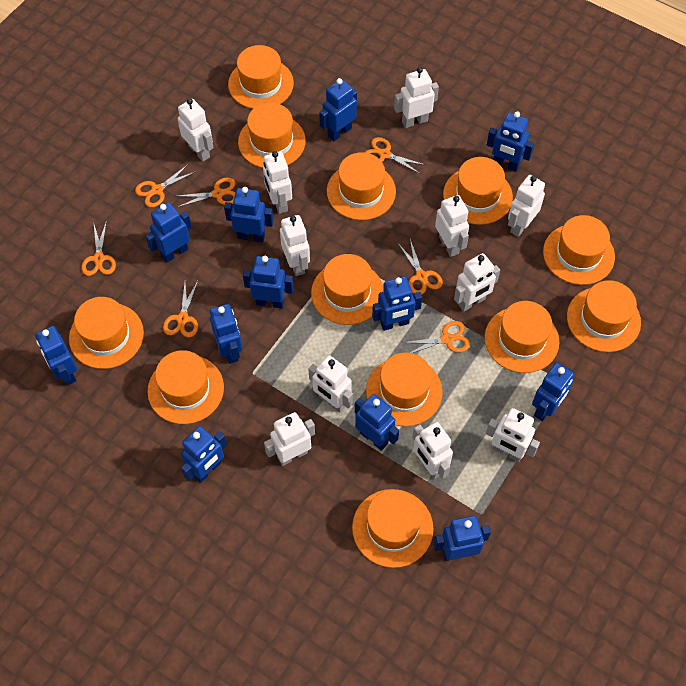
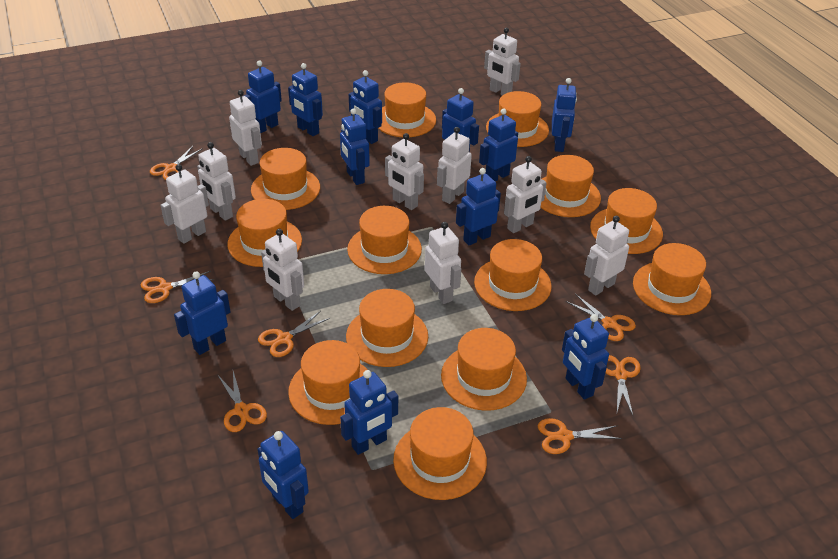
orange hat: 12 -> 13
white robot: 11 -> 10

